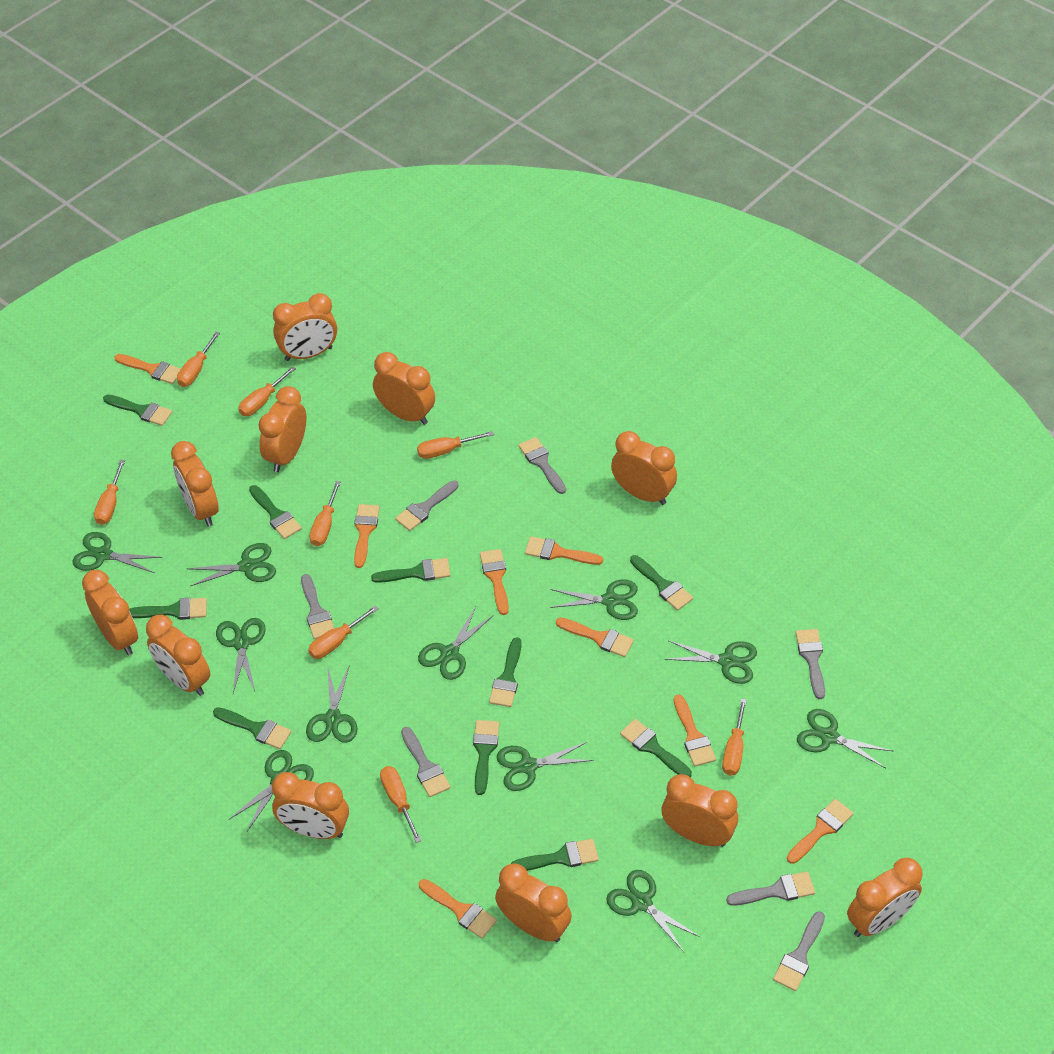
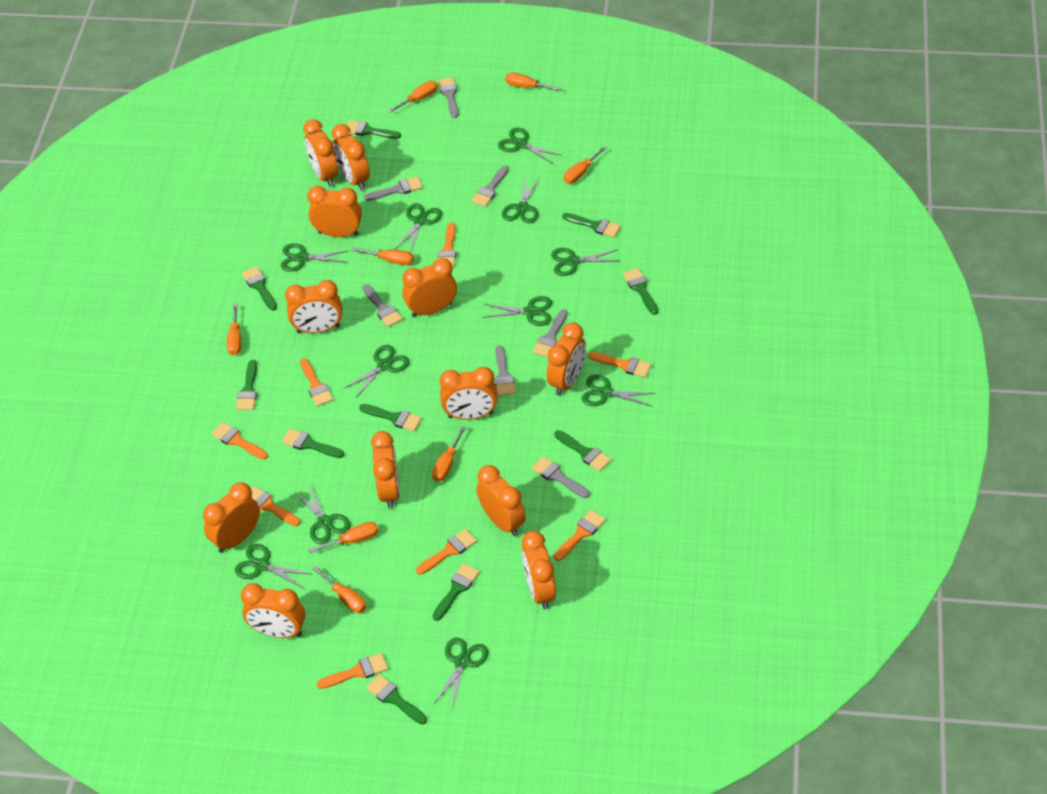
orange clock: 11 -> 12

